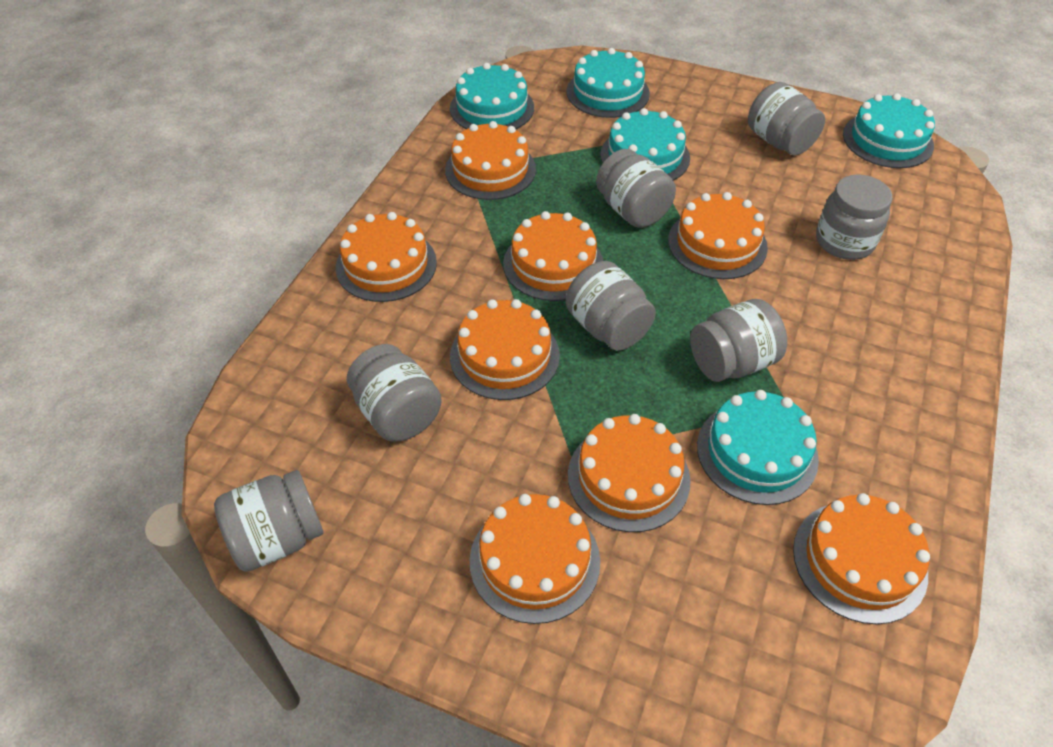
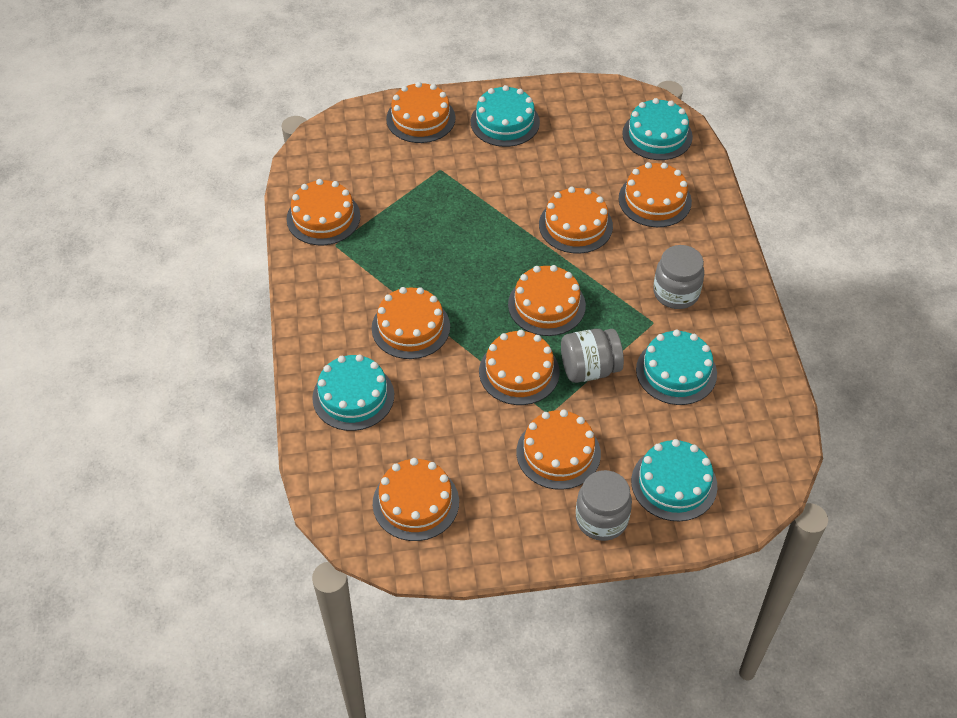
grey jar: 7 -> 3
orange cake: 8 -> 9

